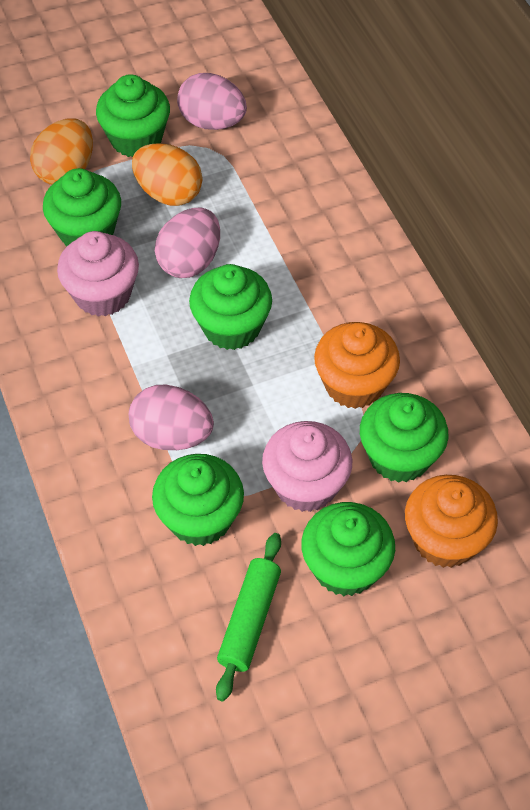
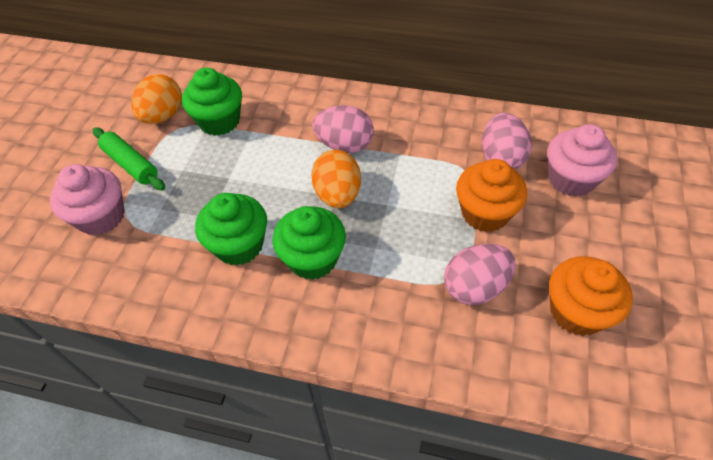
green cupcake: 6 -> 3

